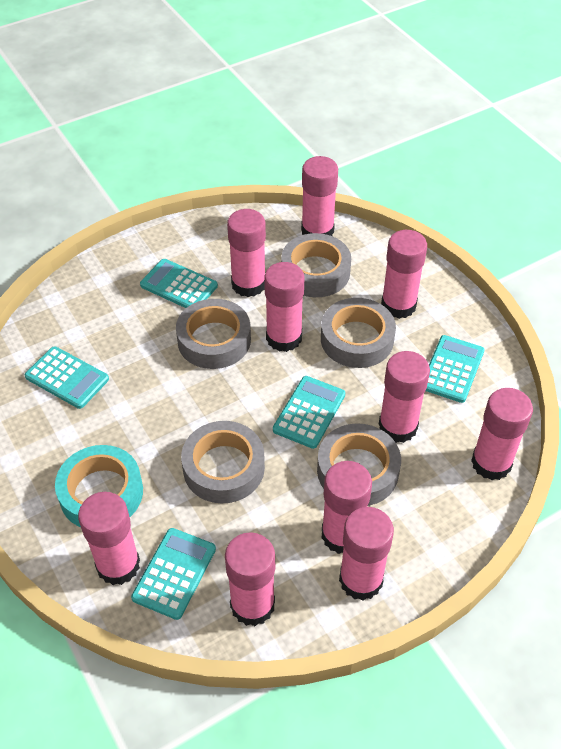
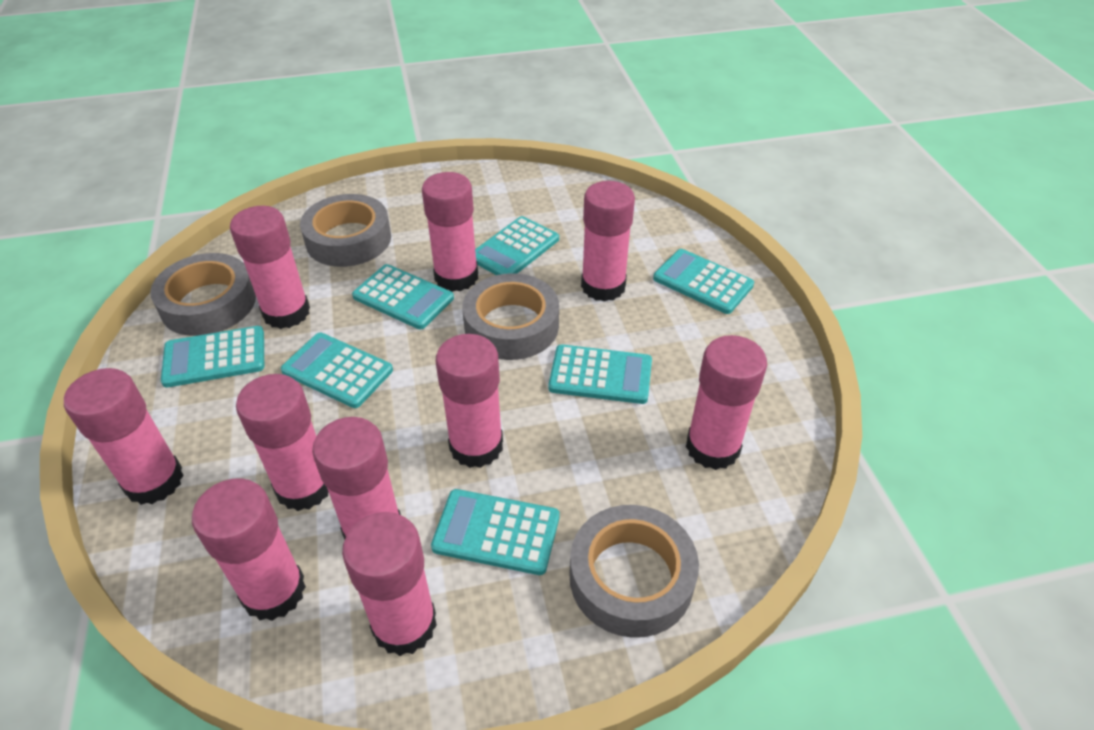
grey tape: 5 -> 4
turquoise calculator: 5 -> 7
turquoise tape: 1 -> 0

